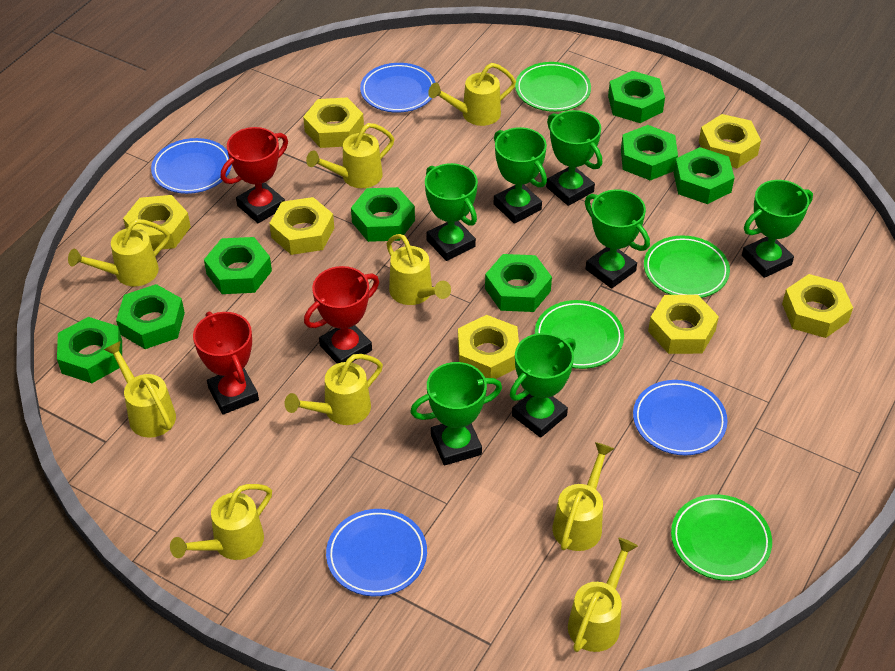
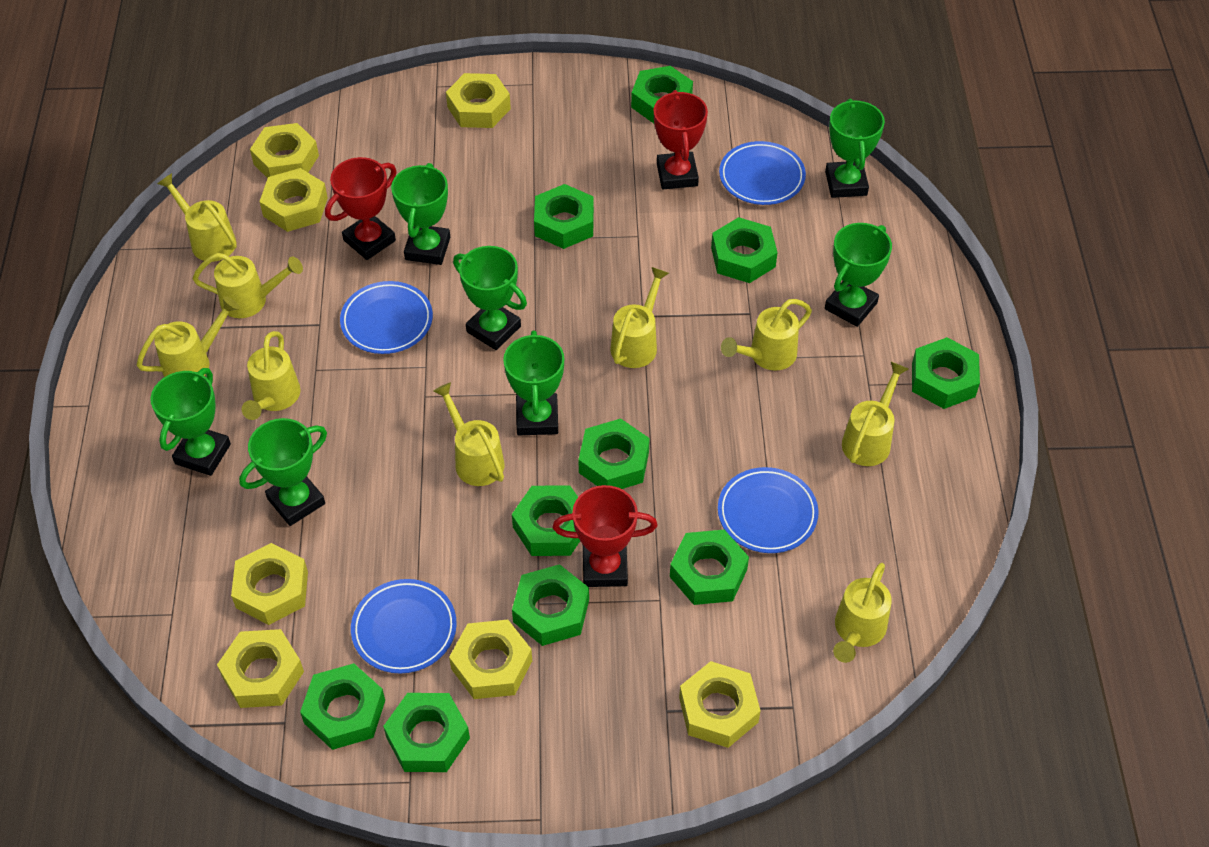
green nut: 8 -> 10
green plate: 4 -> 0

